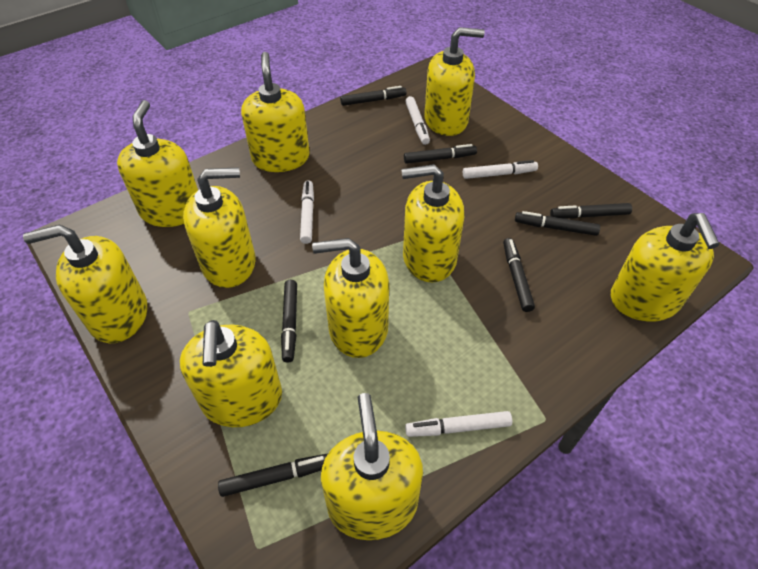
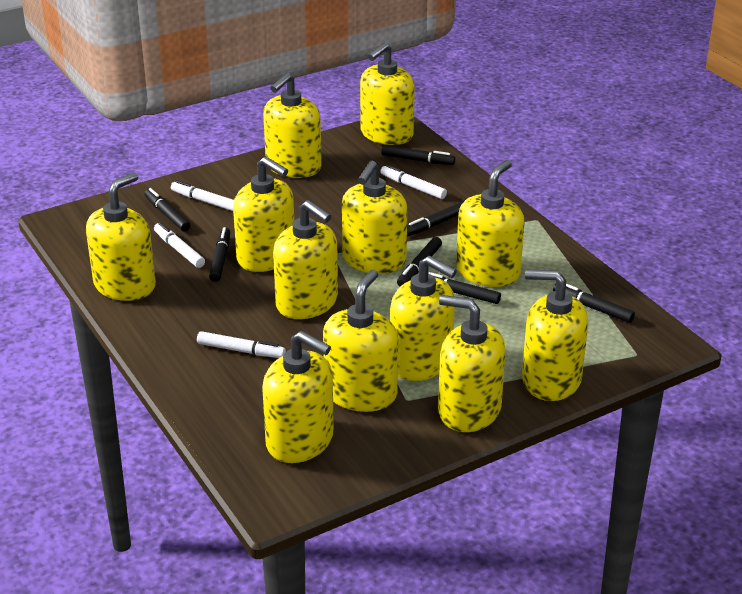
yellow soap dispenser: 10 -> 12

